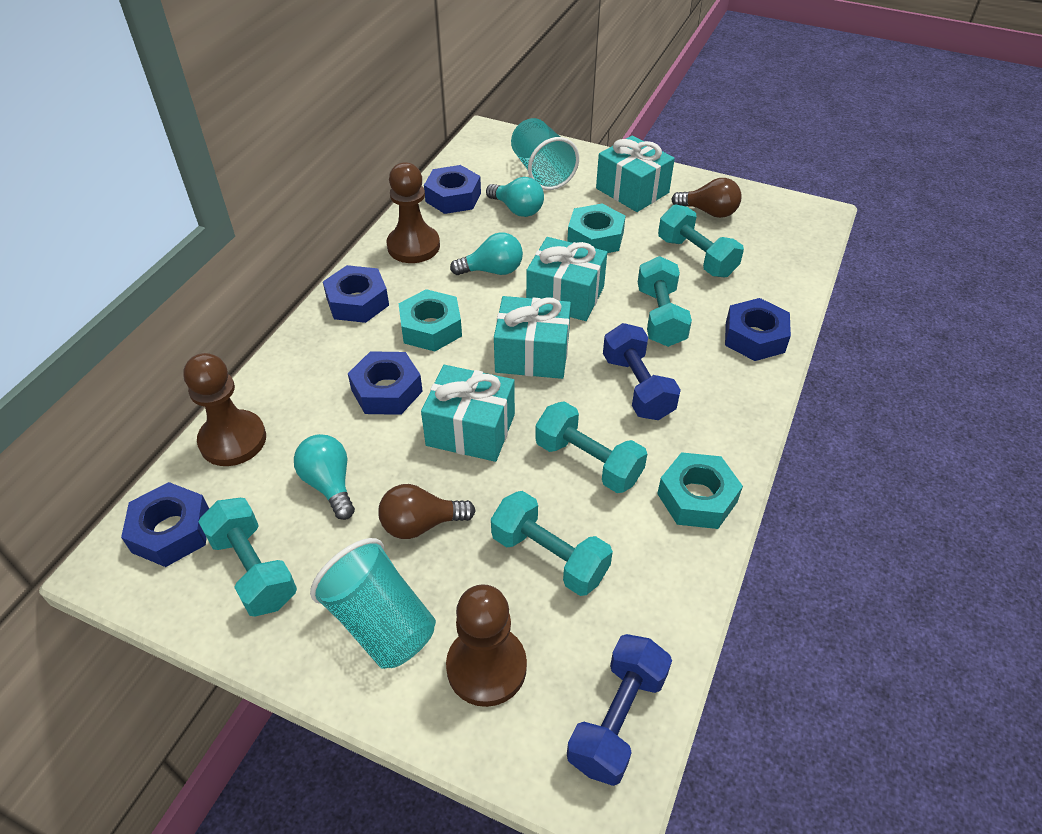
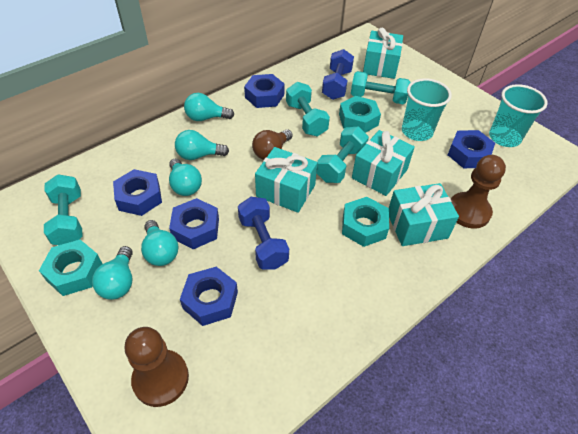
brown light bulb: 2 -> 1
brown pawn: 3 -> 2
turquoise dumbbell: 5 -> 4
turquoise light bulb: 3 -> 5

